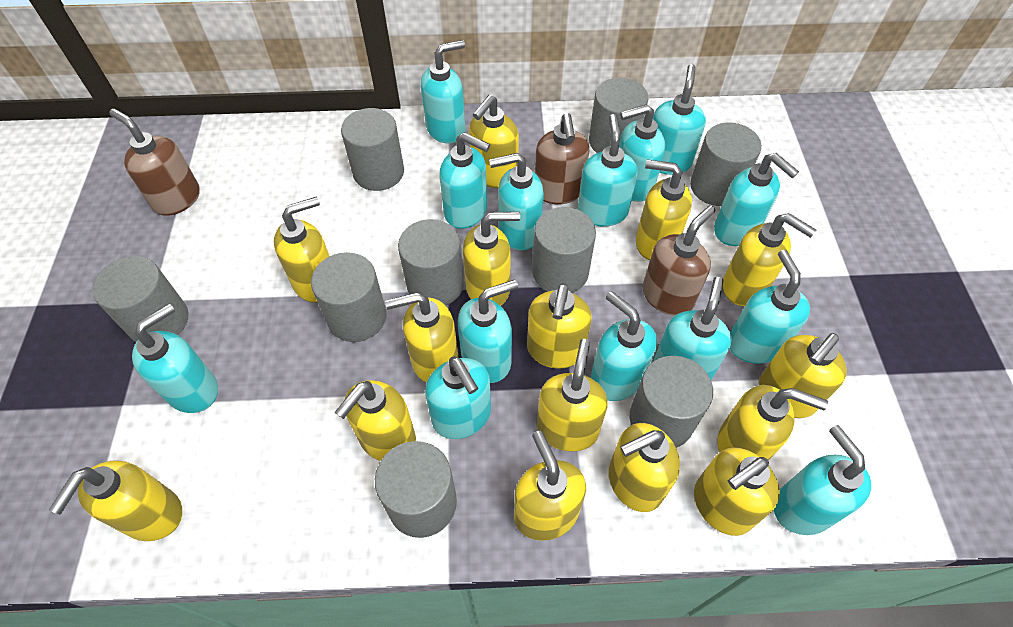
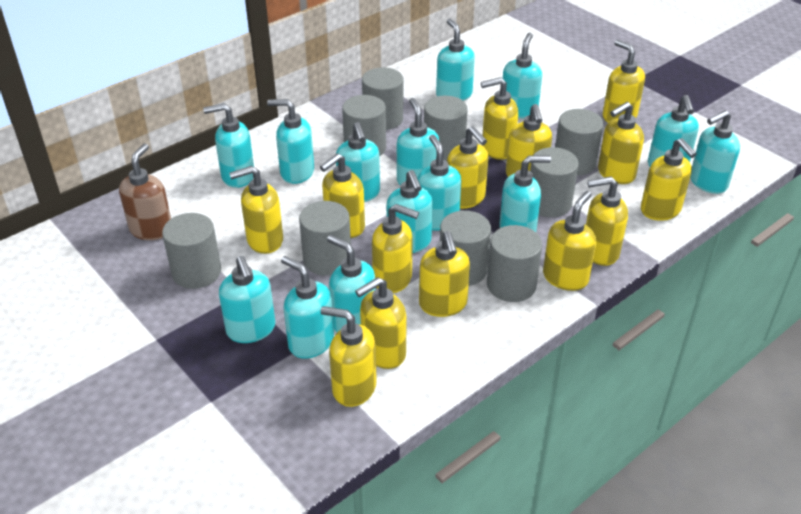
brown soap dispenser: 3 -> 1
yellow soap dispenser: 15 -> 14

